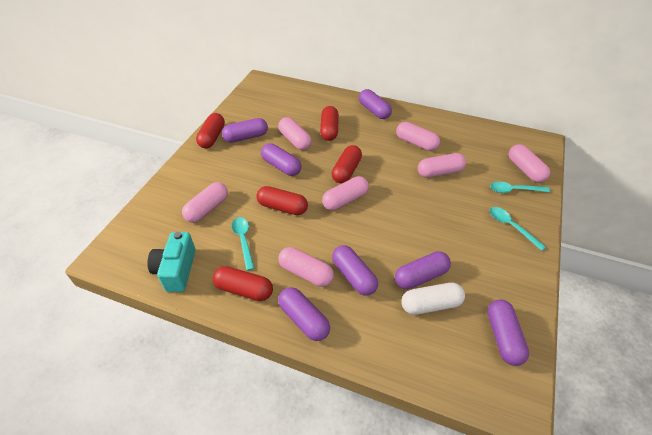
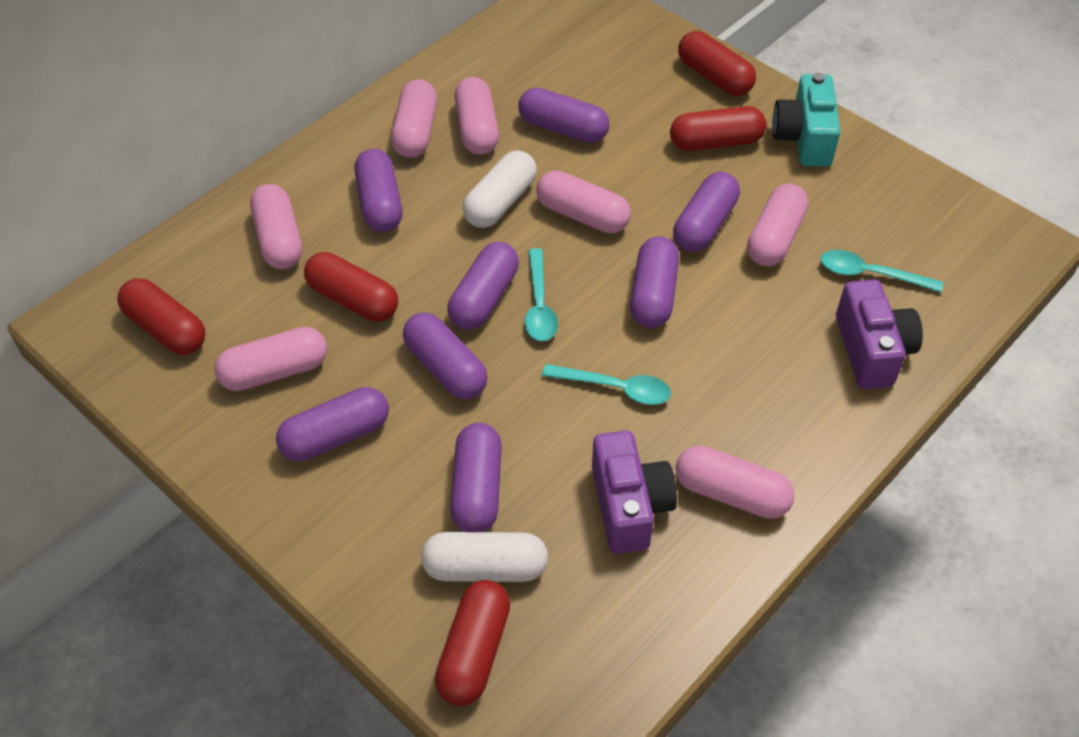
purple camera: 0 -> 2
purple capsule: 7 -> 8
white capsule: 1 -> 2

